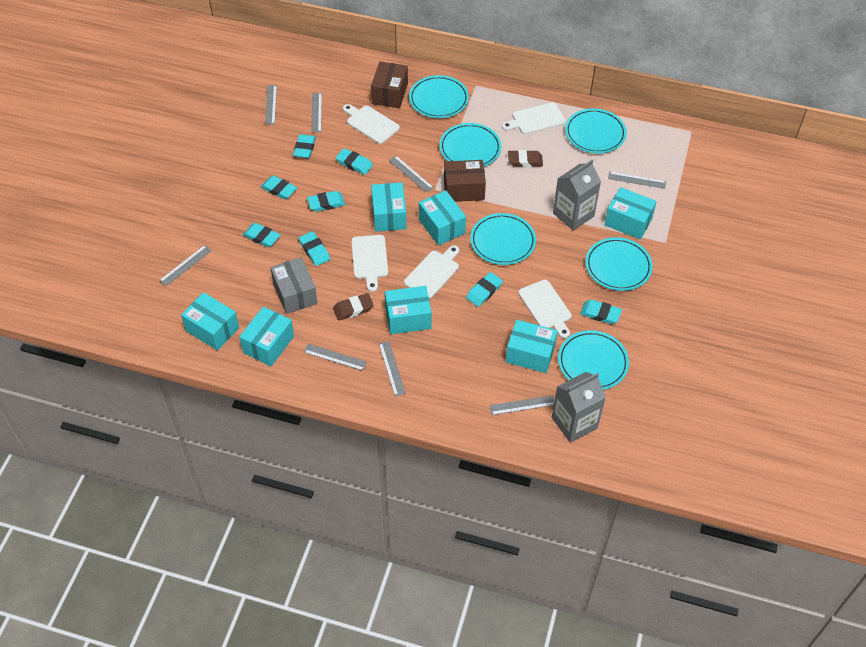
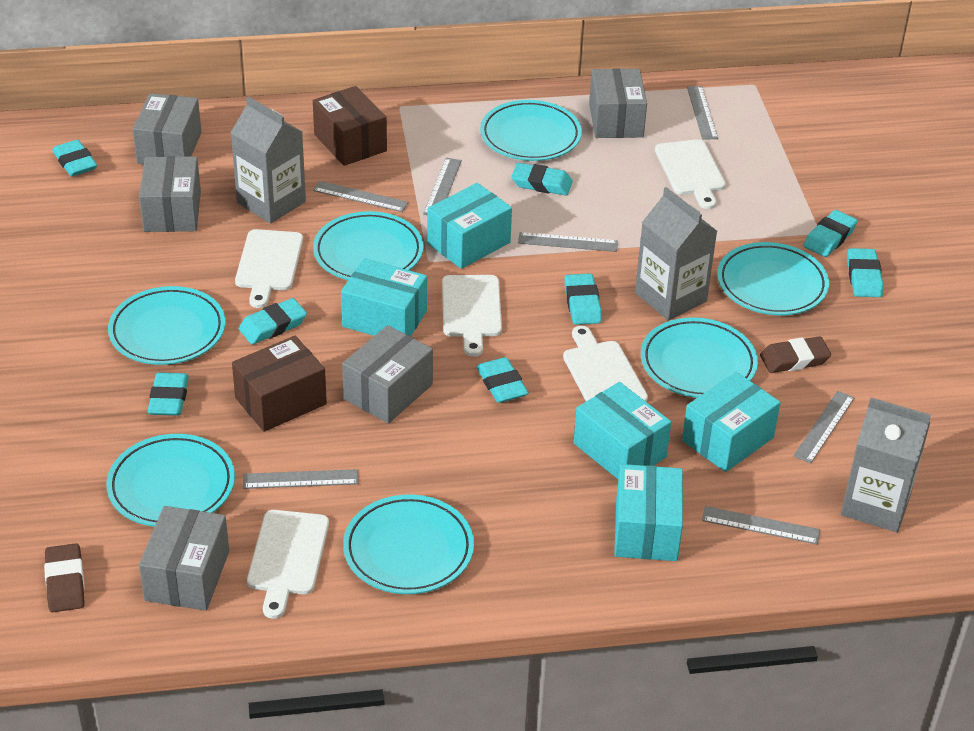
grey box: 1 -> 5
grey carton: 2 -> 3
grey ruler: 8 -> 7
turquoise box: 7 -> 5
turquoise plate: 6 -> 7

